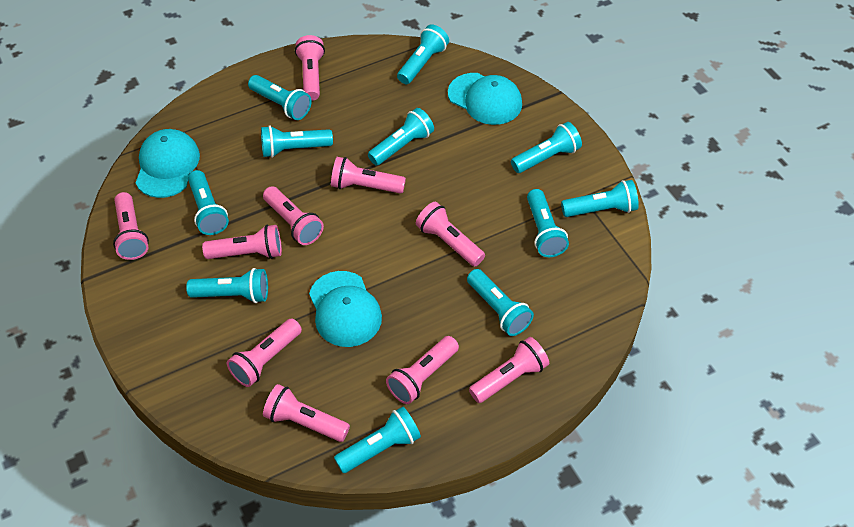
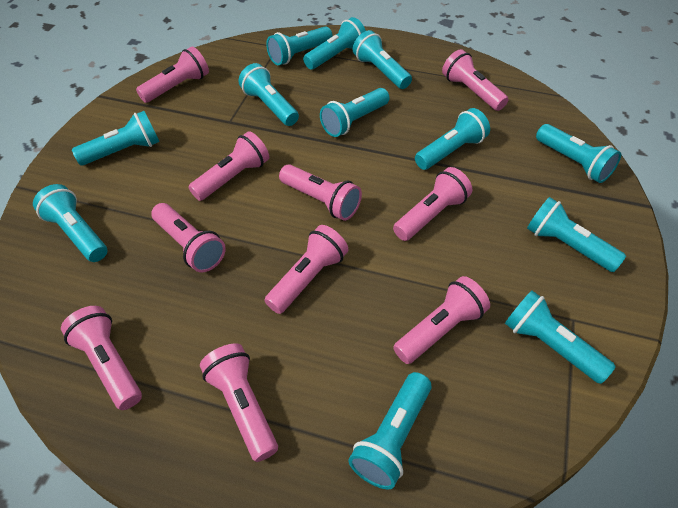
turquoise cap: 3 -> 0
turquoise flashlight: 11 -> 12

